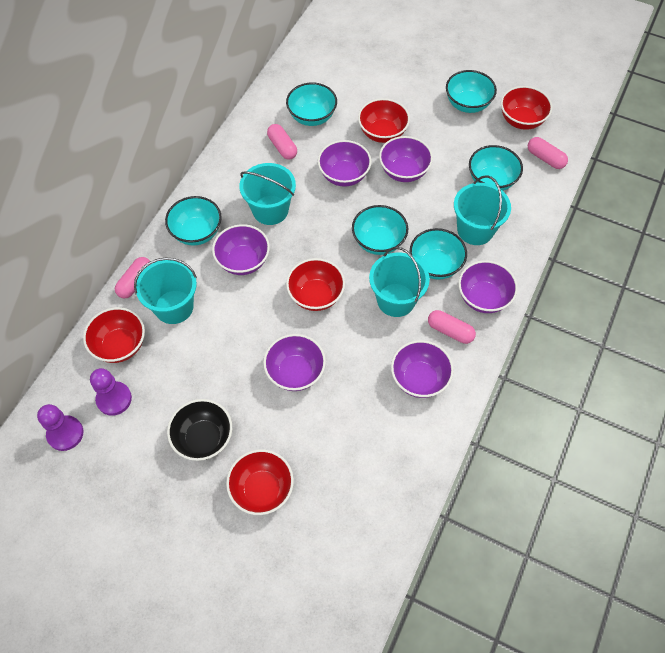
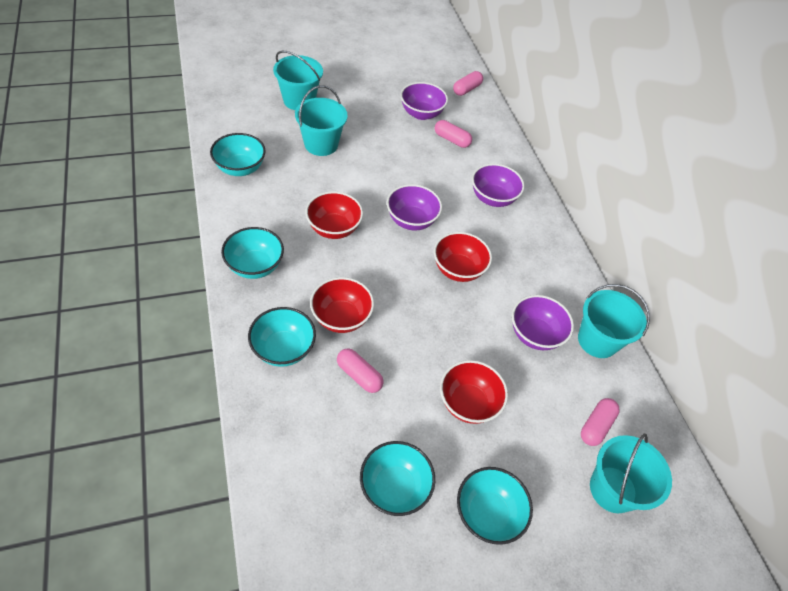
black bowl: 1 -> 0
purple bowl: 6 -> 4
purple pawn: 2 -> 0
red bowl: 5 -> 4
turquoise bowl: 6 -> 5

